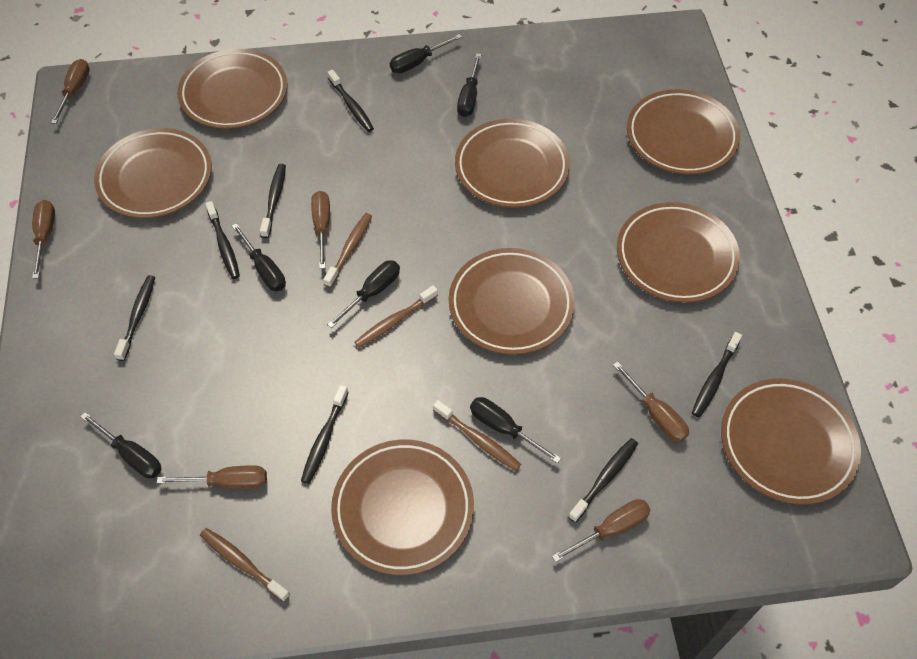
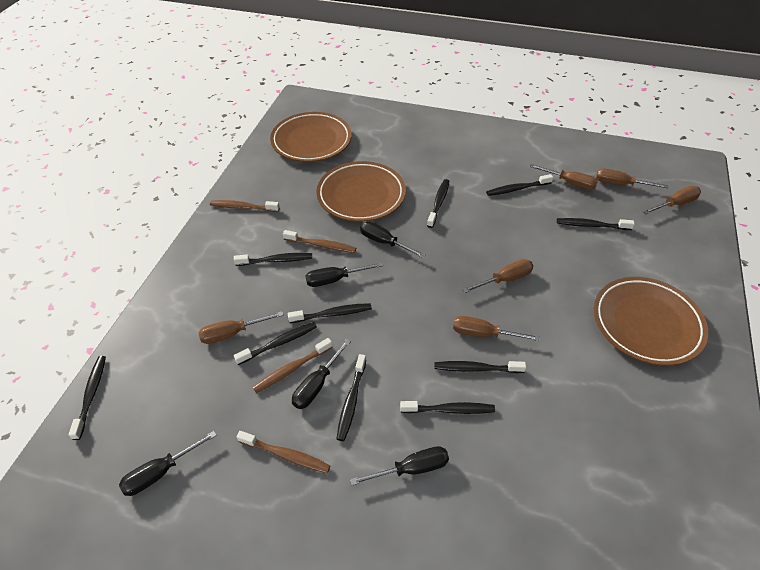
black screwdriver: 6 -> 5
black toothbrush: 7 -> 10
brown plate: 8 -> 3

